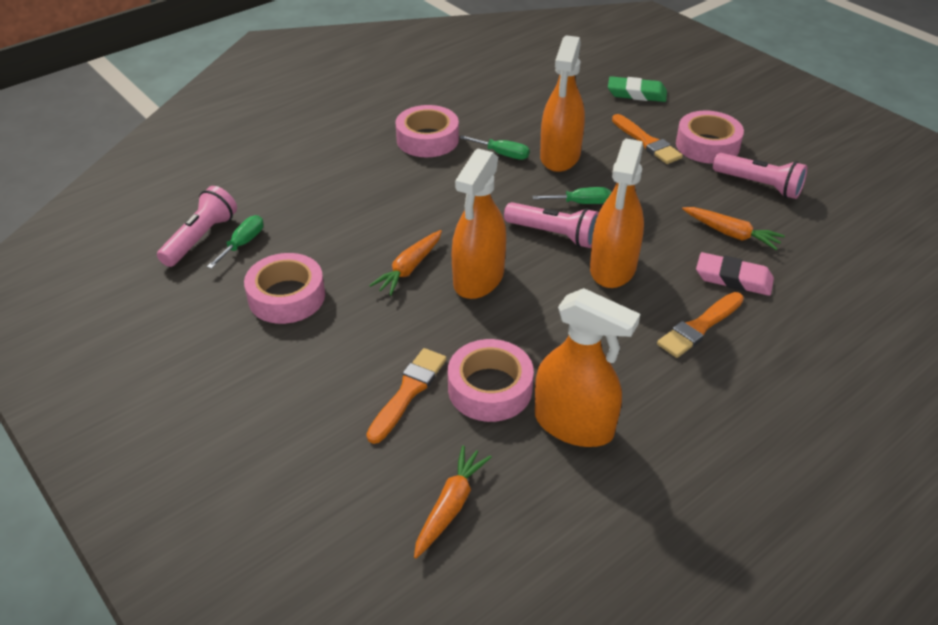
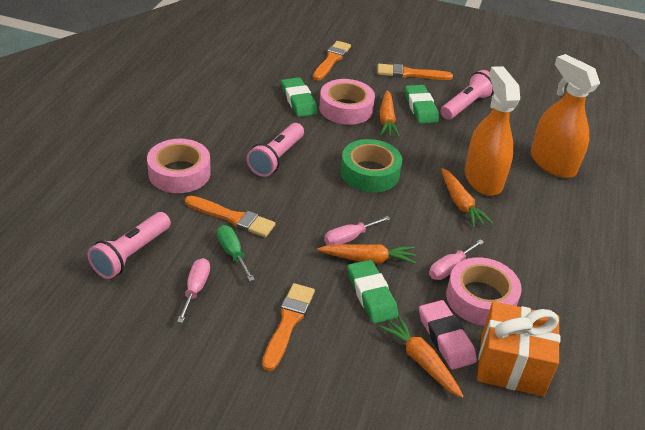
green eraser: 1 -> 3
green screwdriver: 3 -> 1
green tape: 0 -> 1
orange brush: 3 -> 4
orange carrot: 3 -> 4
orange gift: 0 -> 1
orange spray bottle: 4 -> 2
pink screwdriver: 0 -> 3
pink tape: 4 -> 3

